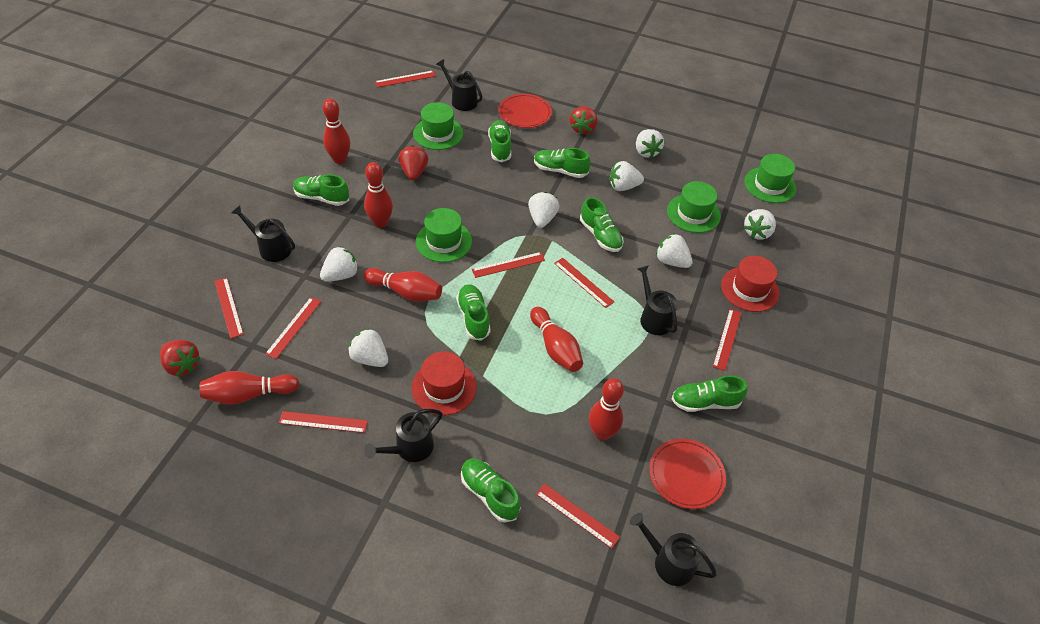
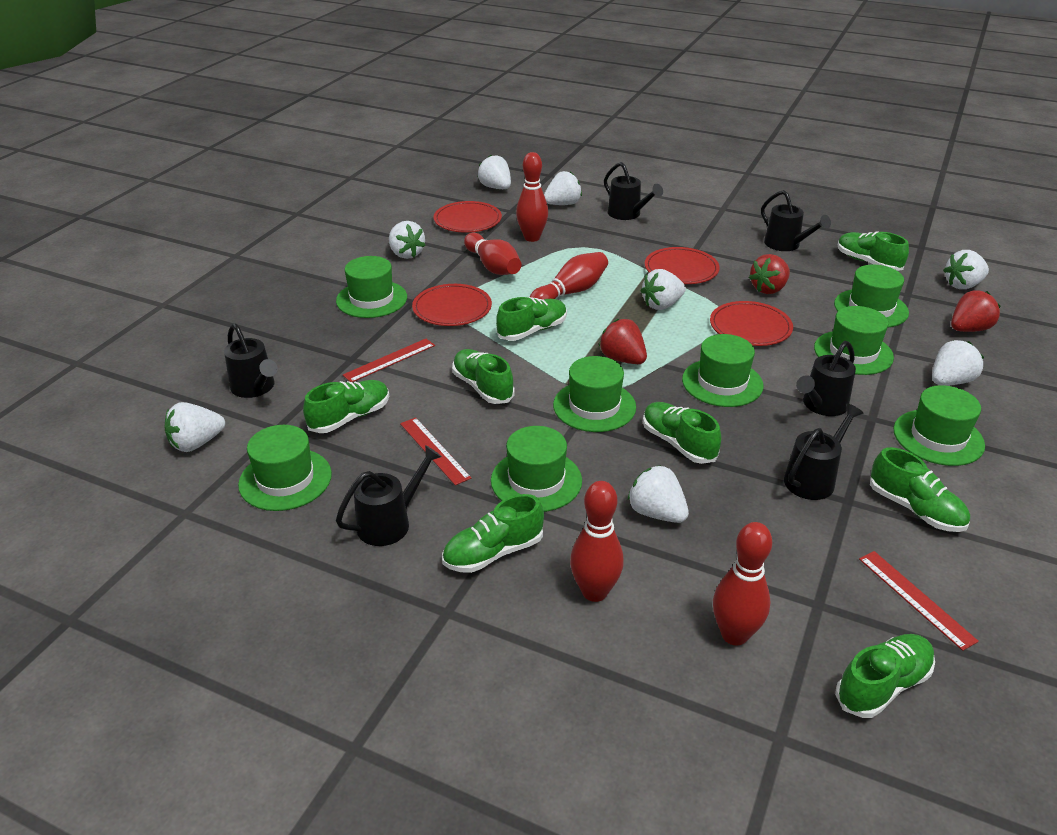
black watering can: 5 -> 6
green hat: 4 -> 8
green shoe: 7 -> 8
red bowling pin: 6 -> 5
red hat: 2 -> 0
red plate: 2 -> 4
red ruler: 8 -> 3
white strawberry: 7 -> 8

